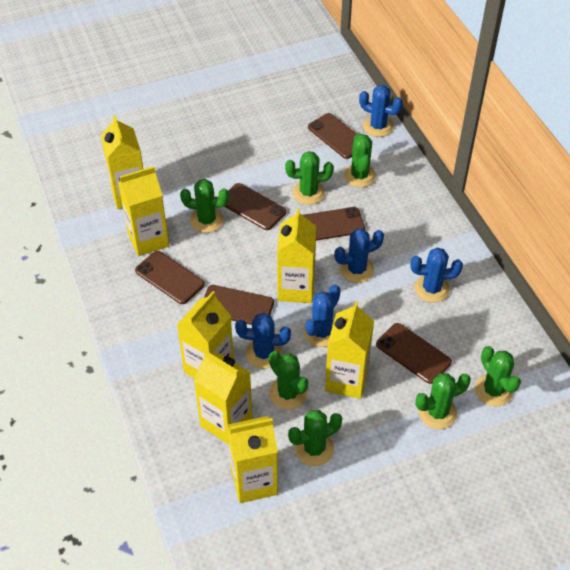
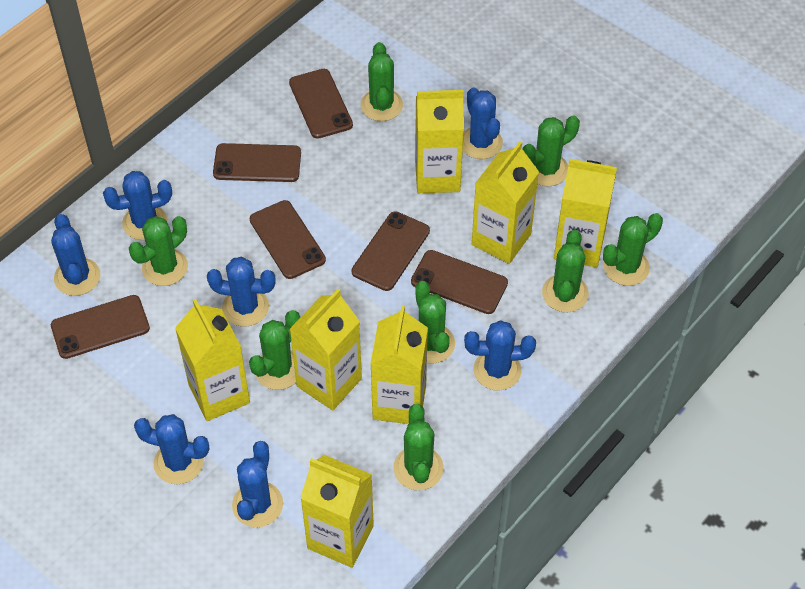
blue cactus: 5 -> 7
green cactus: 7 -> 8

